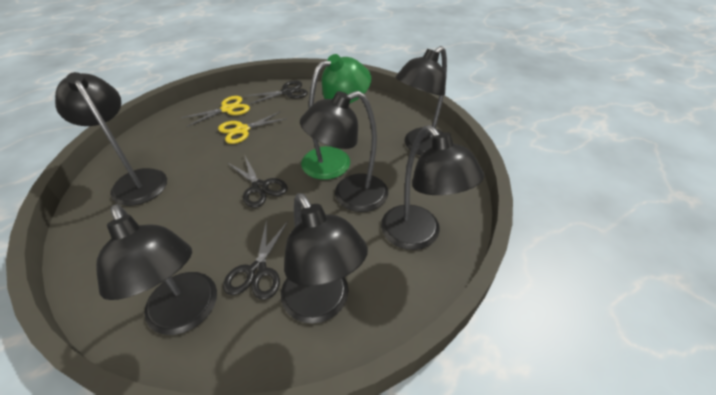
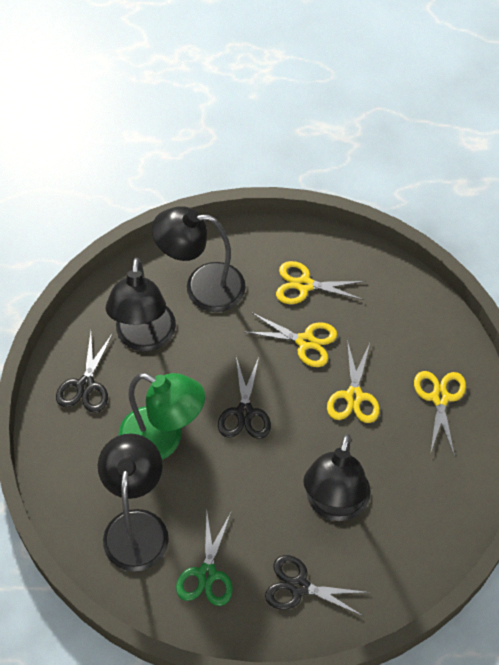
black lamp: 6 -> 4
green scissors: 0 -> 1
yellow scissors: 2 -> 4

